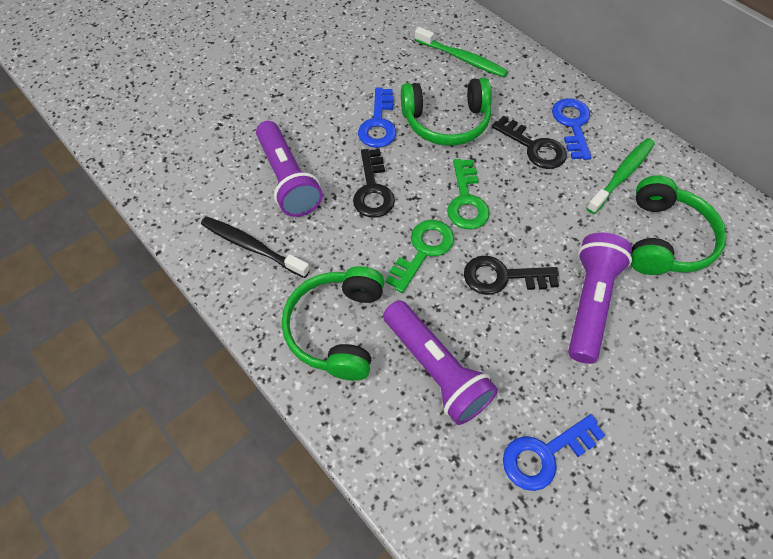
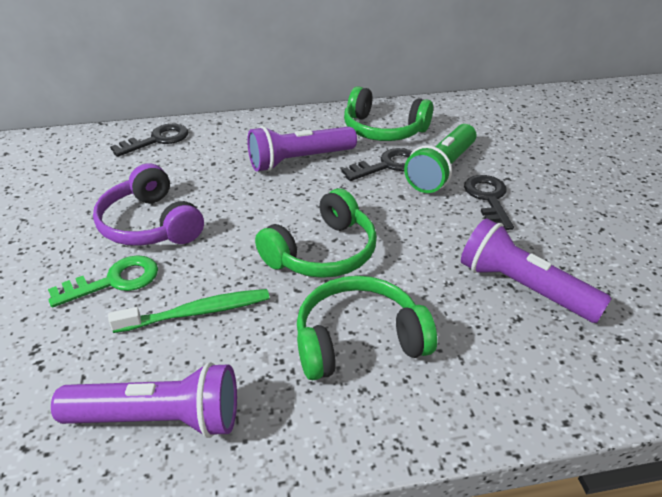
black toothbrush: 1 -> 0
blue key: 3 -> 0
green flashlight: 0 -> 1
green key: 2 -> 1
green toothbrush: 2 -> 1
purple headphones: 0 -> 1

